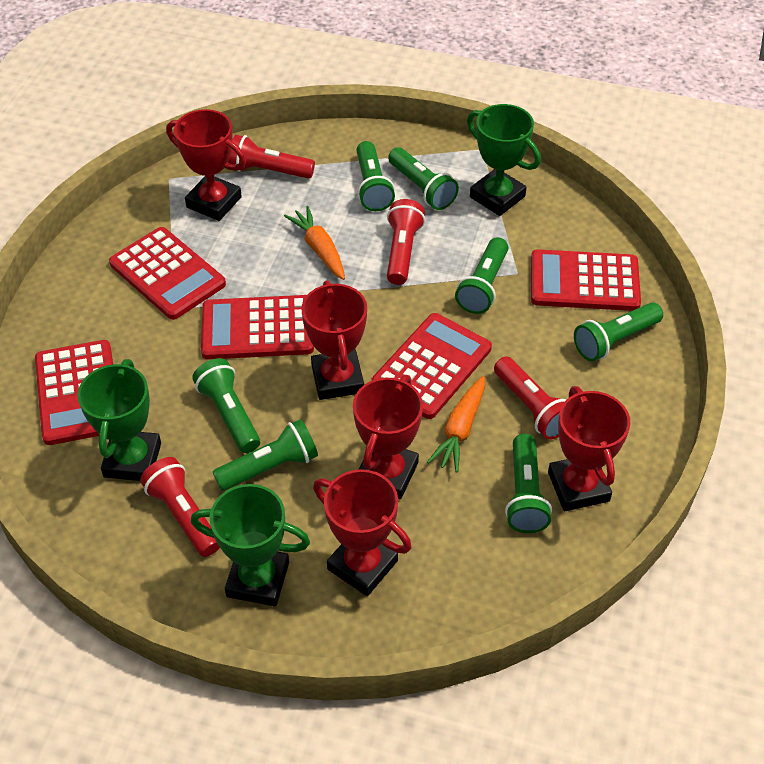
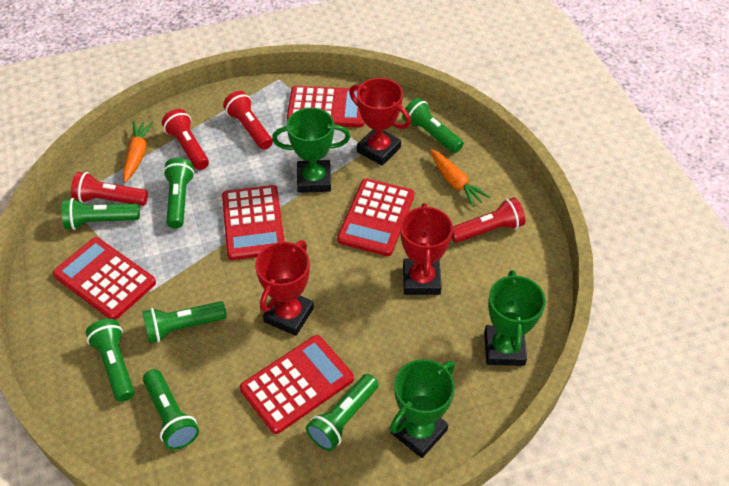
red trophy: 5 -> 3

